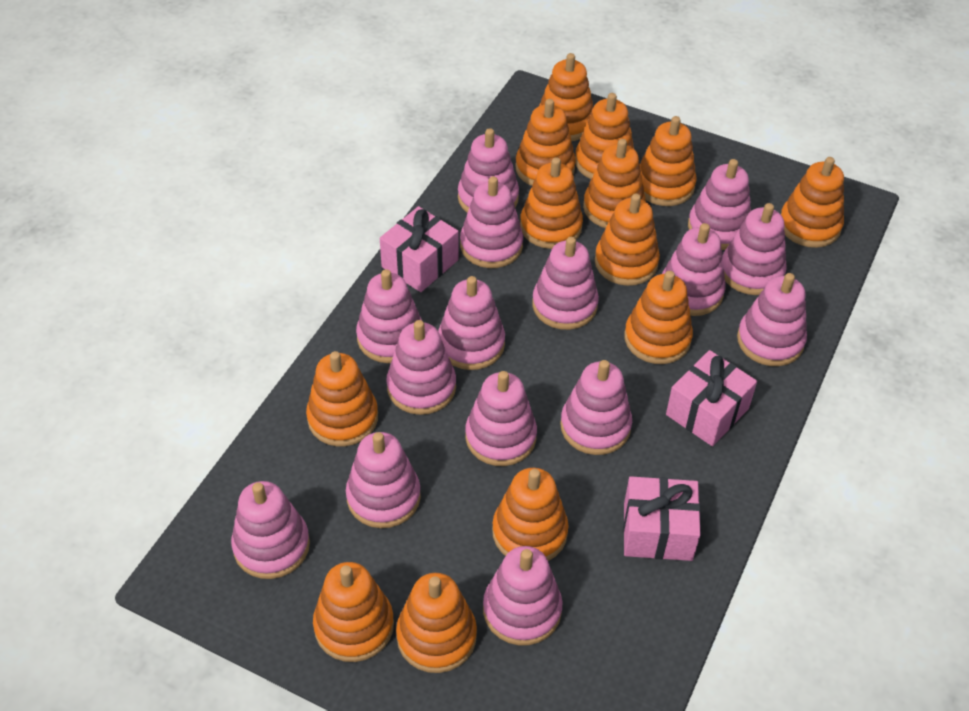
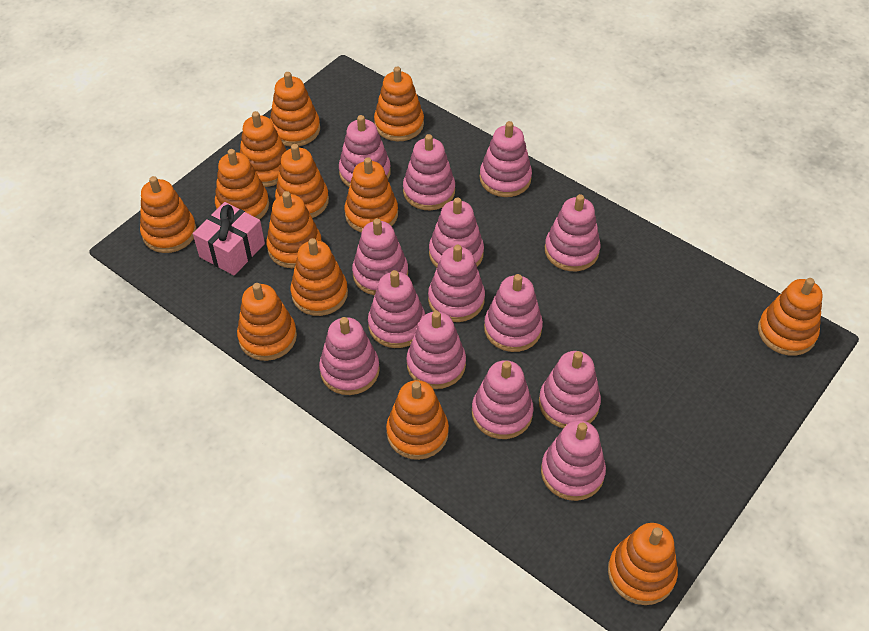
pink gift: 3 -> 1
pink stacking toy: 15 -> 14

